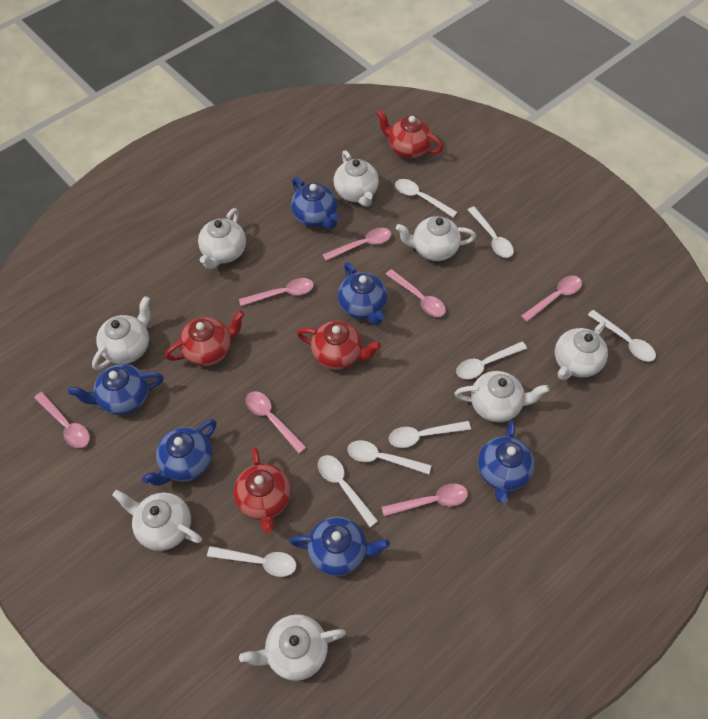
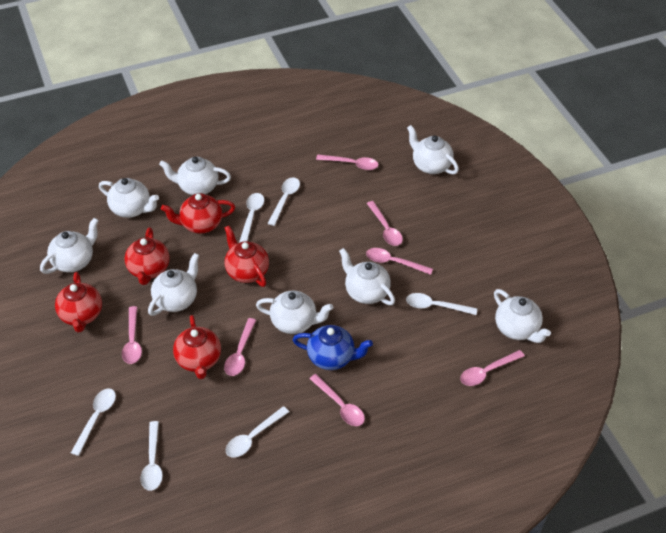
blue teapot: 6 -> 1
red teapot: 4 -> 5
white spoon: 8 -> 6

